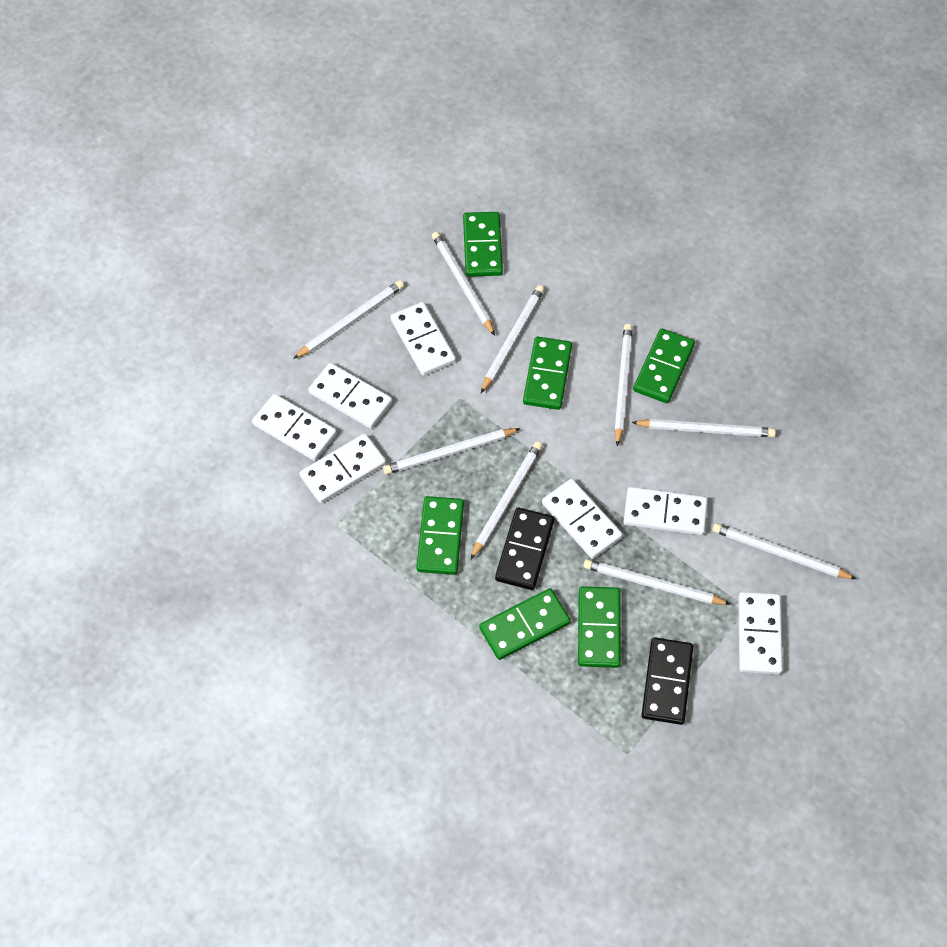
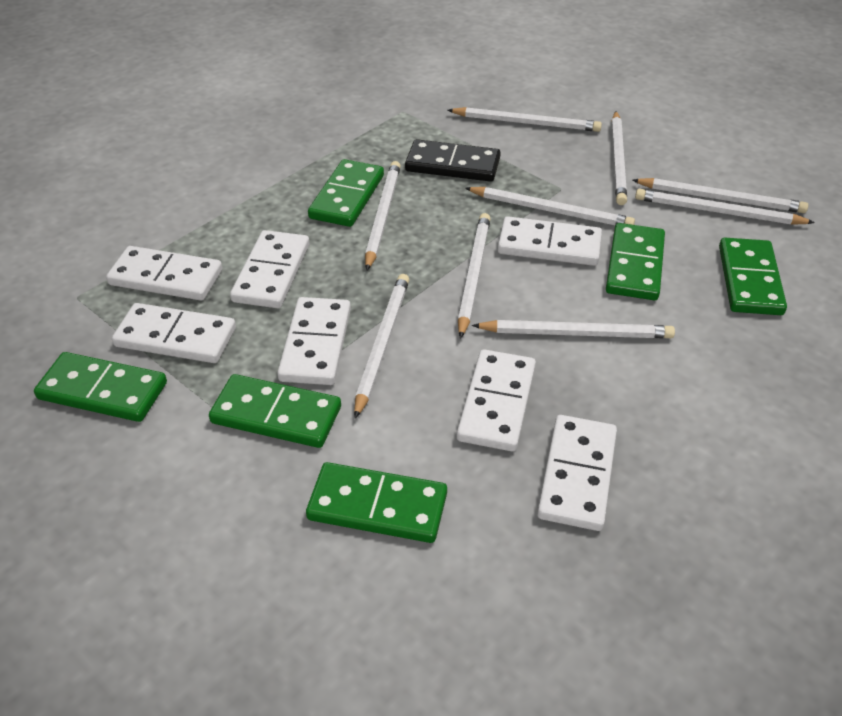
black domino: 2 -> 1

